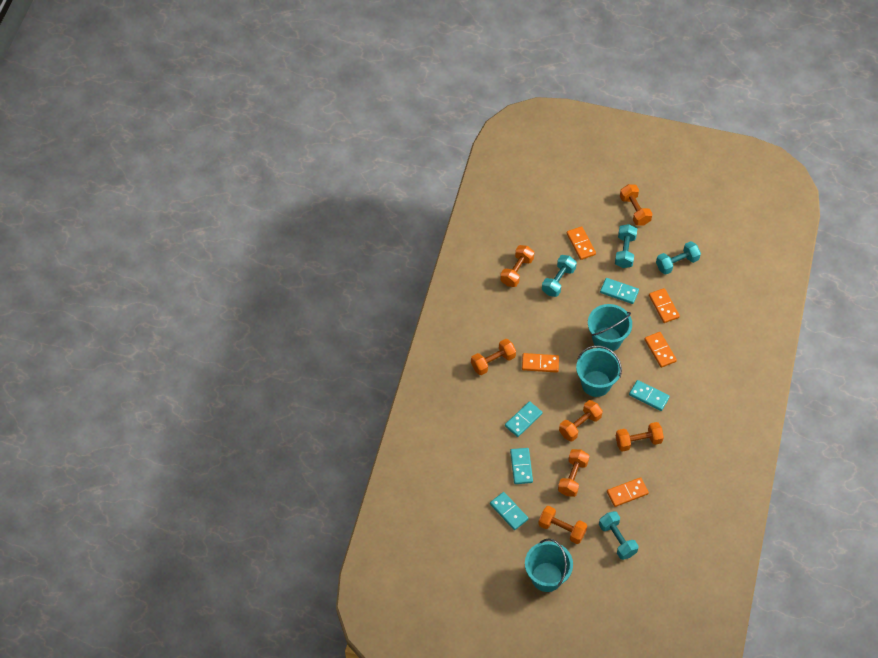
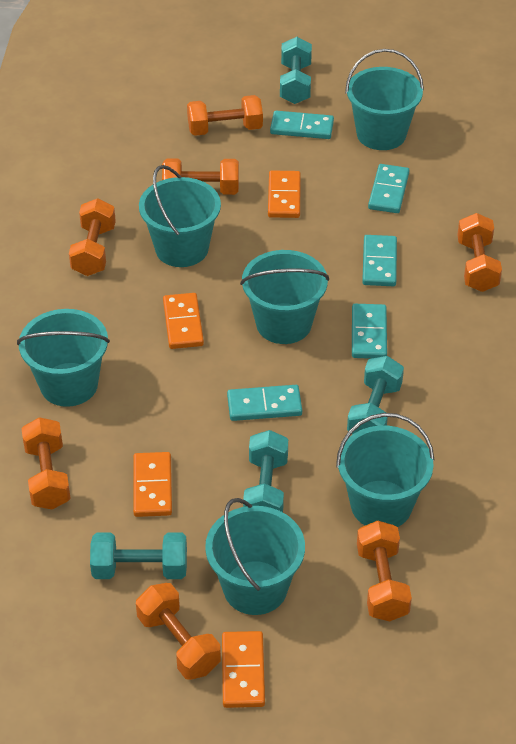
orange domino: 5 -> 4
turquoise bucket: 3 -> 6

